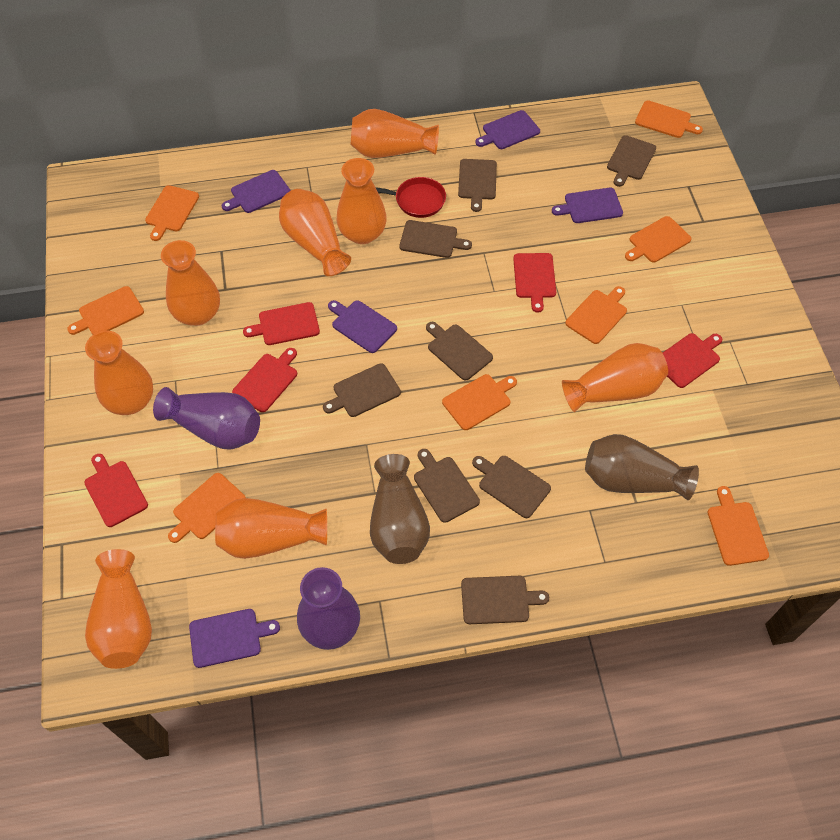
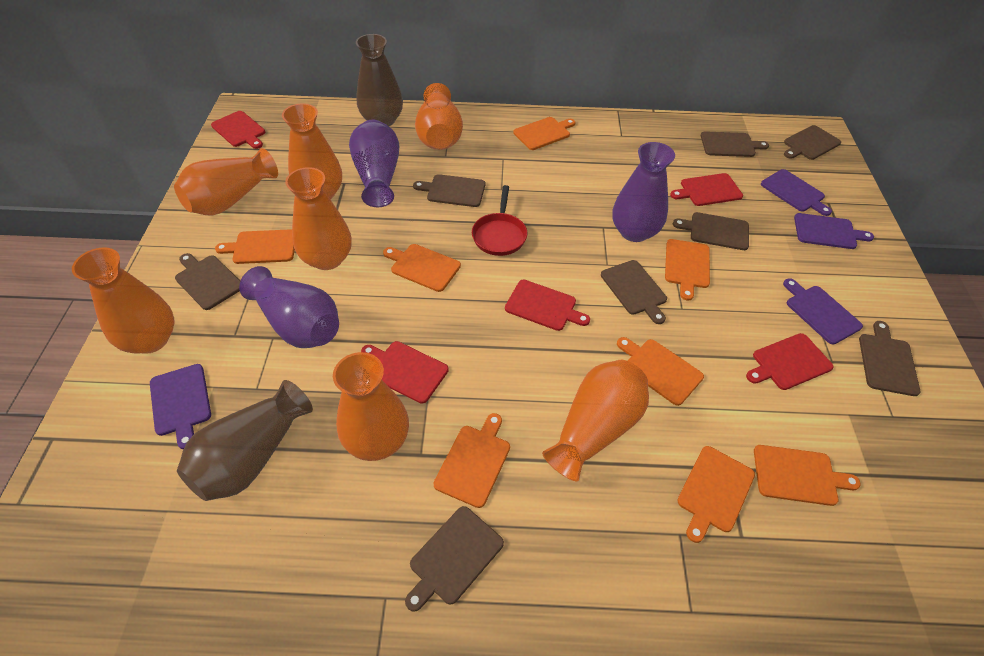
orange vase: 8 -> 7
purple cutting board: 5 -> 4
purple vase: 2 -> 3

